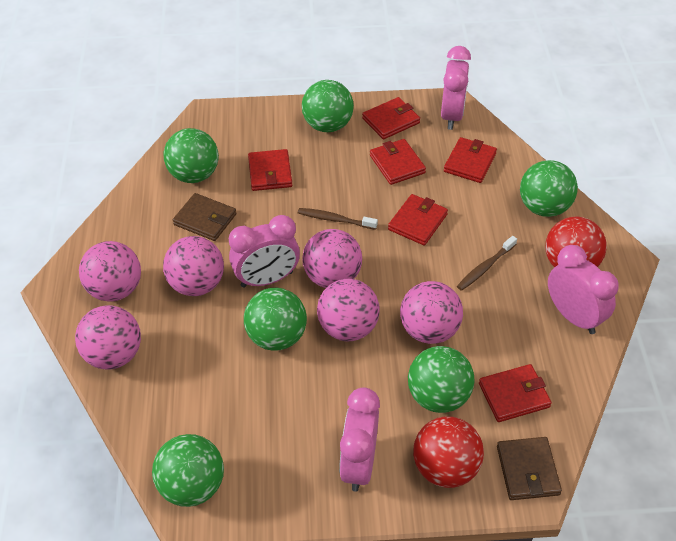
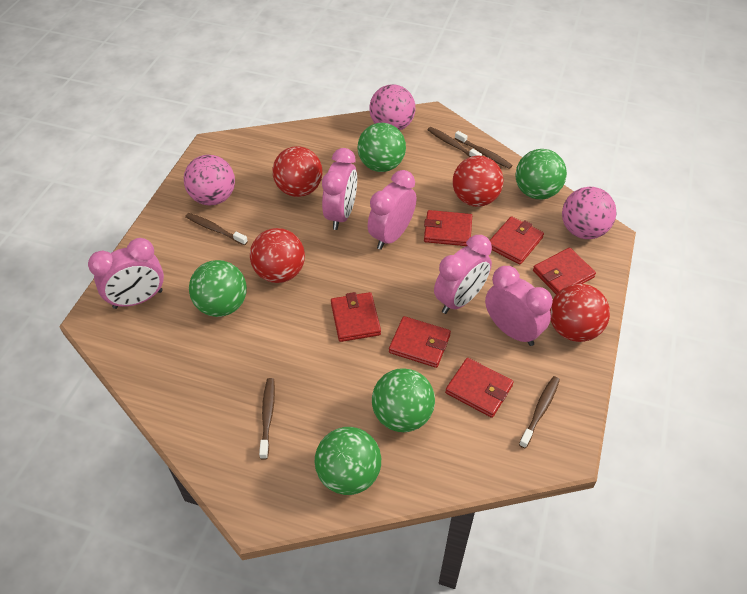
brown toothbrush: 2 -> 5
brown wallet: 2 -> 0
green ball: 6 -> 5
pink ball: 6 -> 3
pink clock: 4 -> 5
red ball: 2 -> 4

